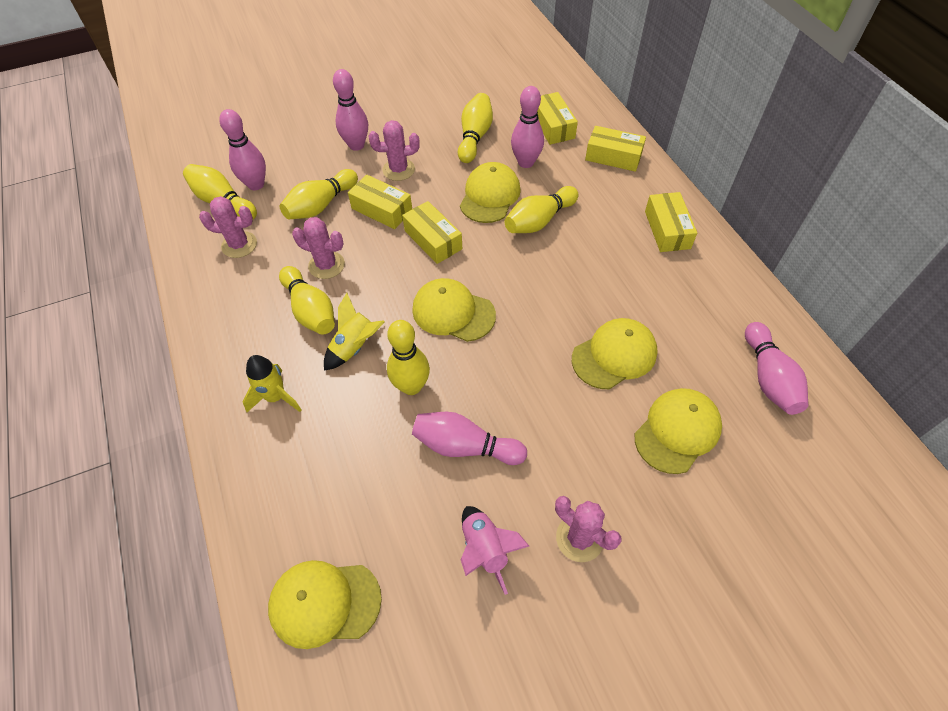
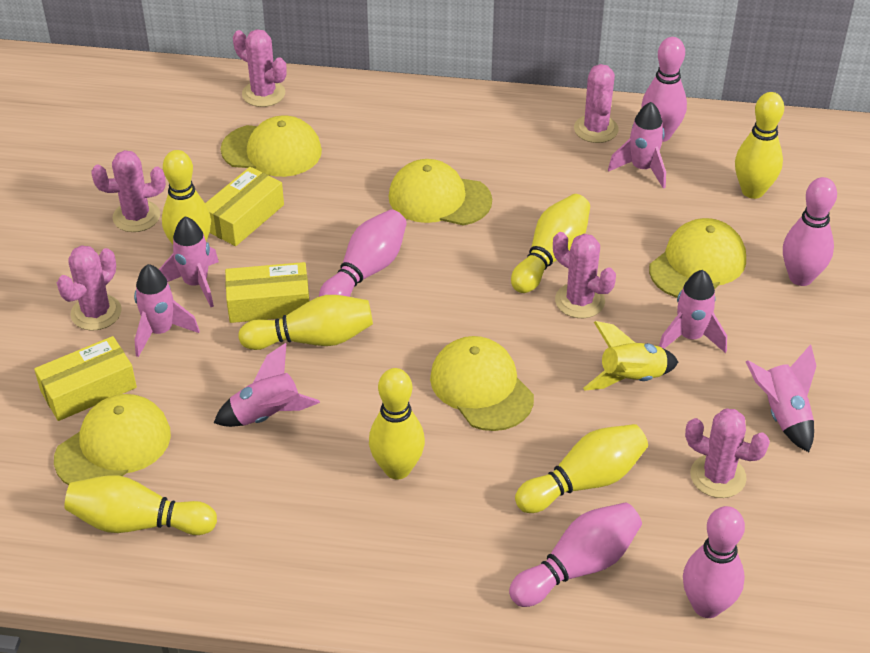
pink cactus: 4 -> 6
pink rocket: 1 -> 6
yellow bowling pin: 6 -> 7
yellow box: 5 -> 3
yellow rocket: 2 -> 1

